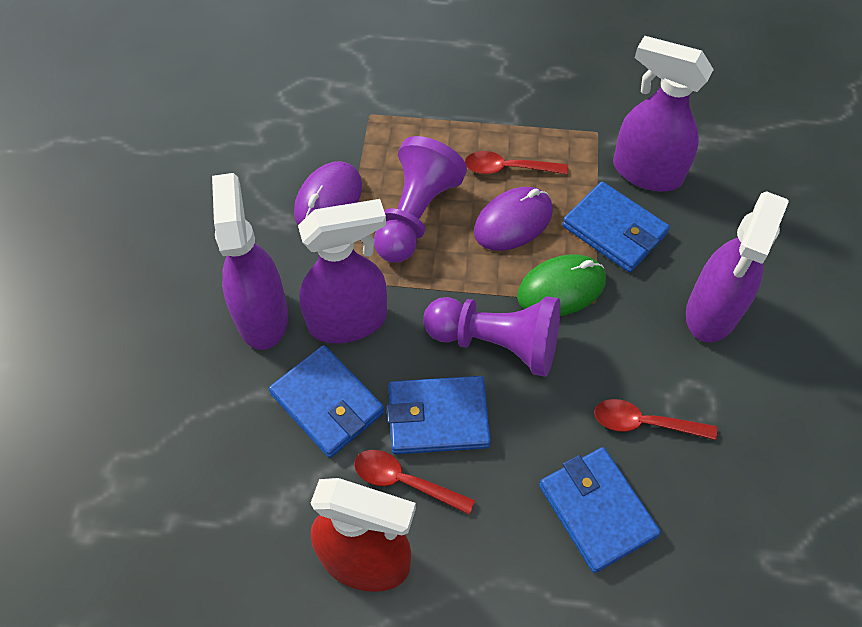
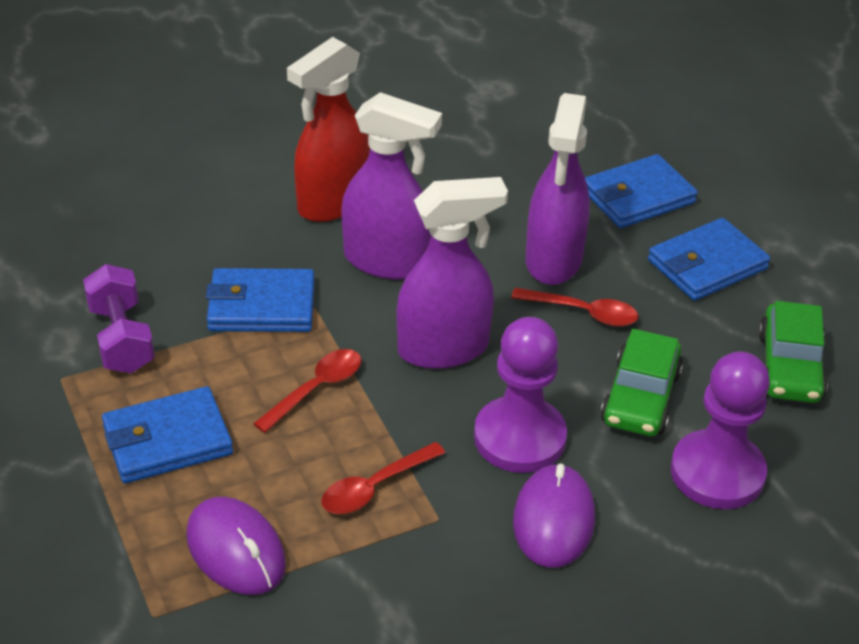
green car: 0 -> 2
green mouse: 1 -> 0
purple dumbbell: 0 -> 1
purple spray bottle: 4 -> 3

